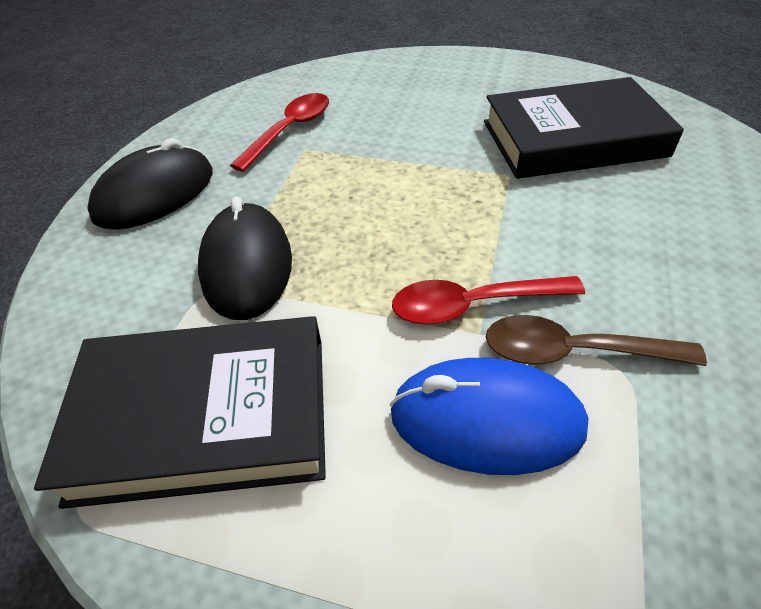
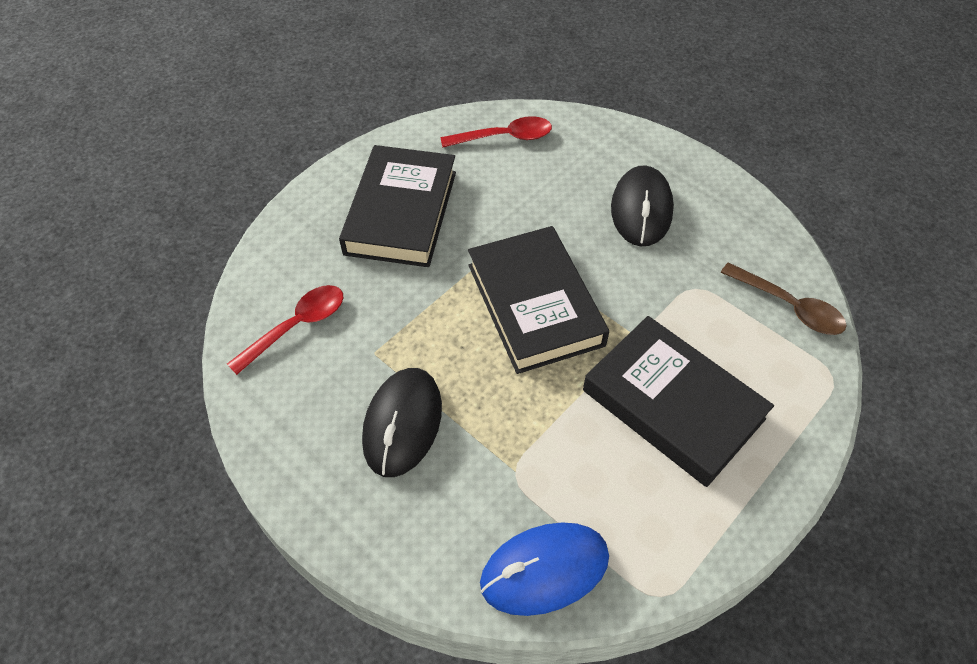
black book: 2 -> 3

